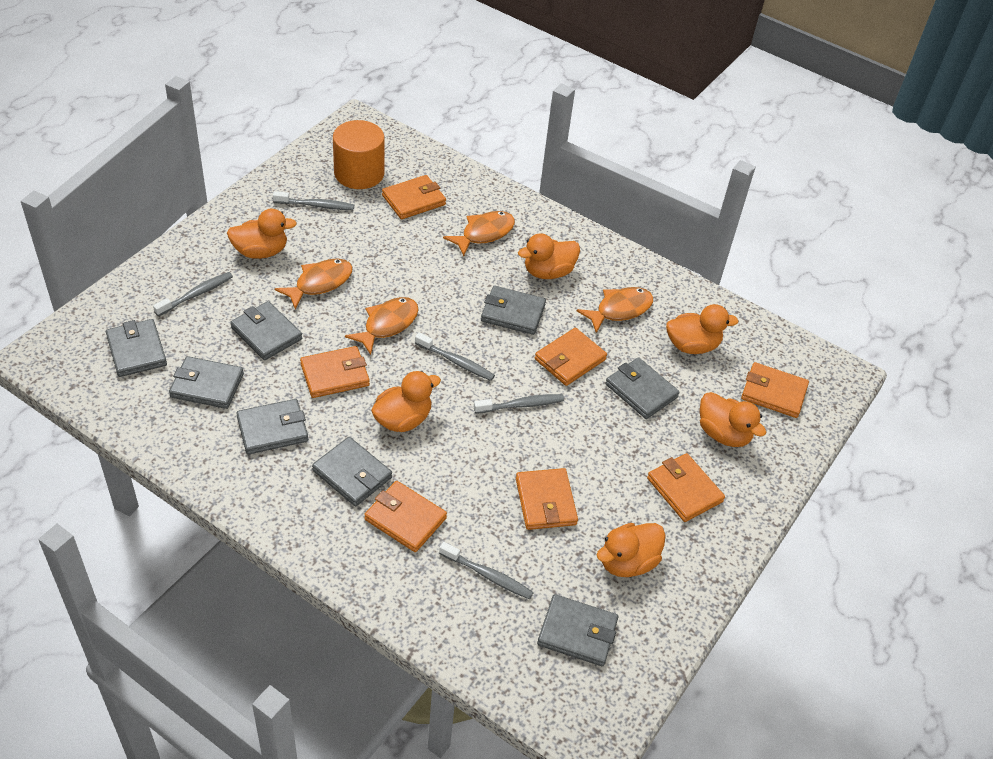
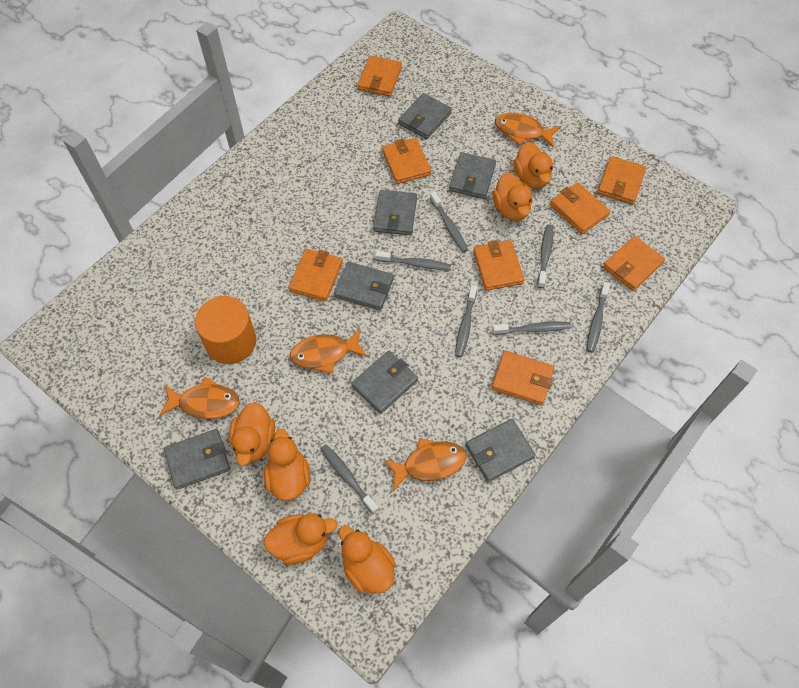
grey toothbrush: 5 -> 7
grey wallet: 8 -> 7
orange wallet: 7 -> 8

